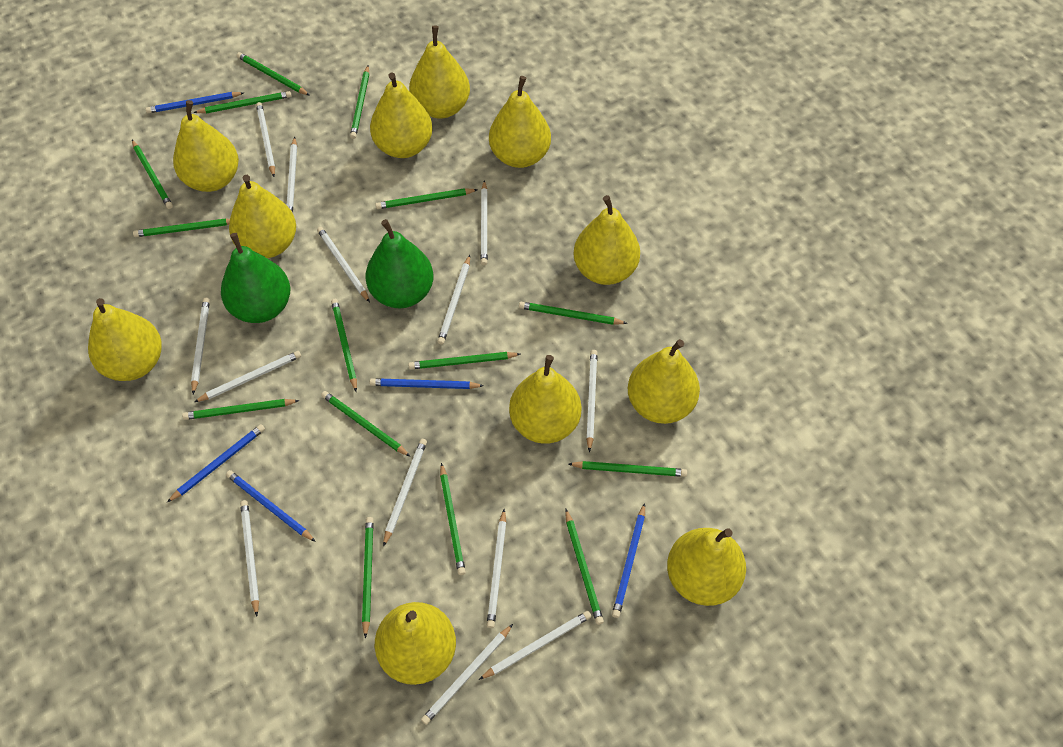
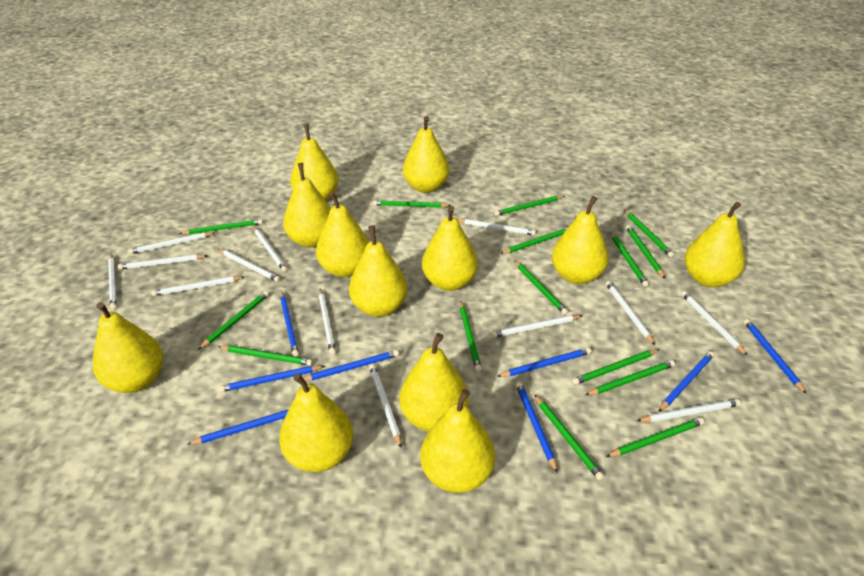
blue pencil: 5 -> 8
green pear: 2 -> 0
yellow pear: 11 -> 12

